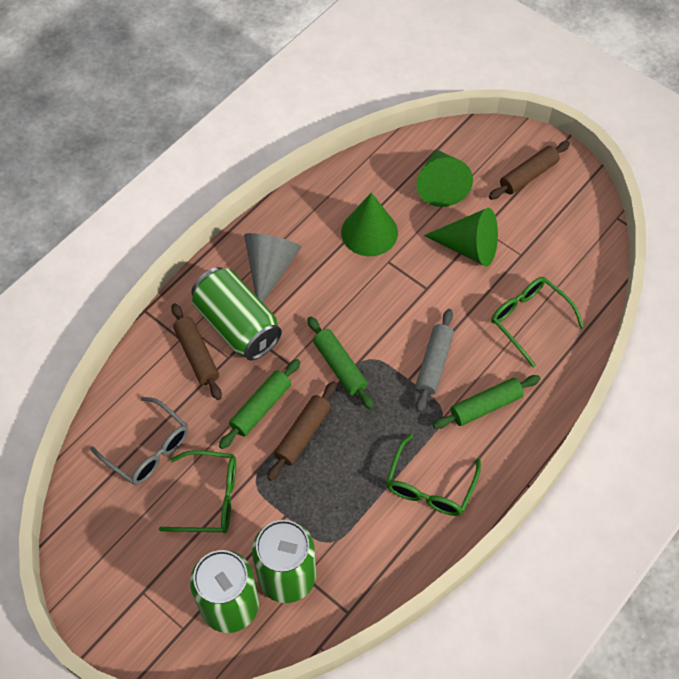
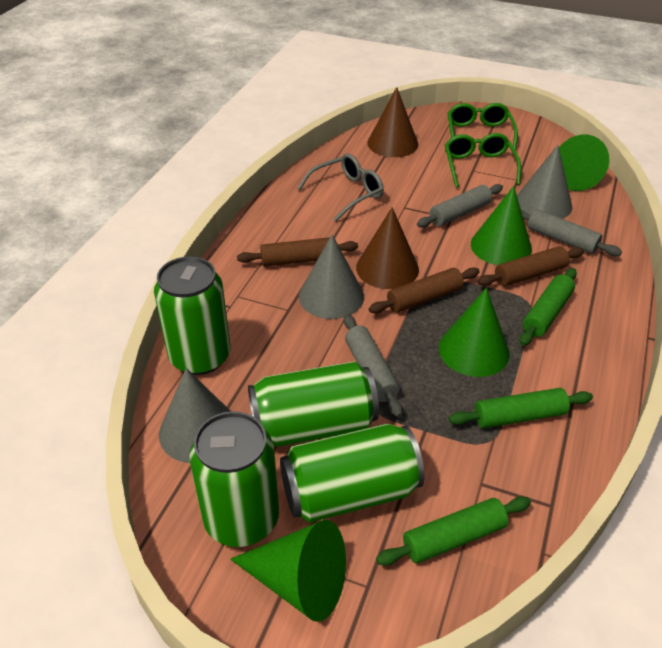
brown cone: 0 -> 2
green can: 3 -> 4
green cone: 3 -> 4
green glasses: 3 -> 2
grey cone: 1 -> 3
grey rolling pin: 1 -> 3

